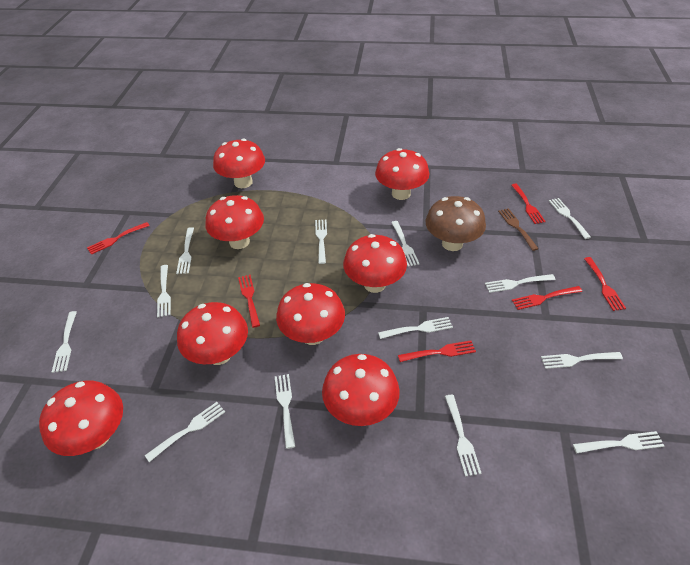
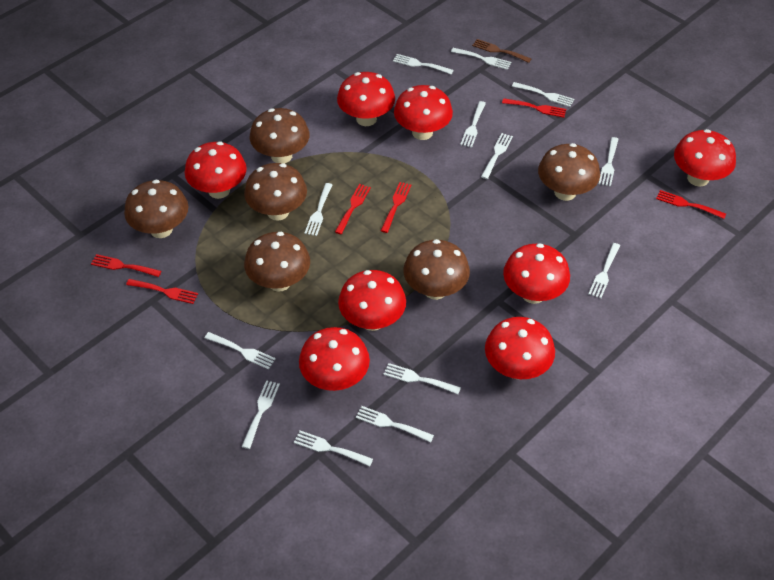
brown mushroom: 1 -> 6

